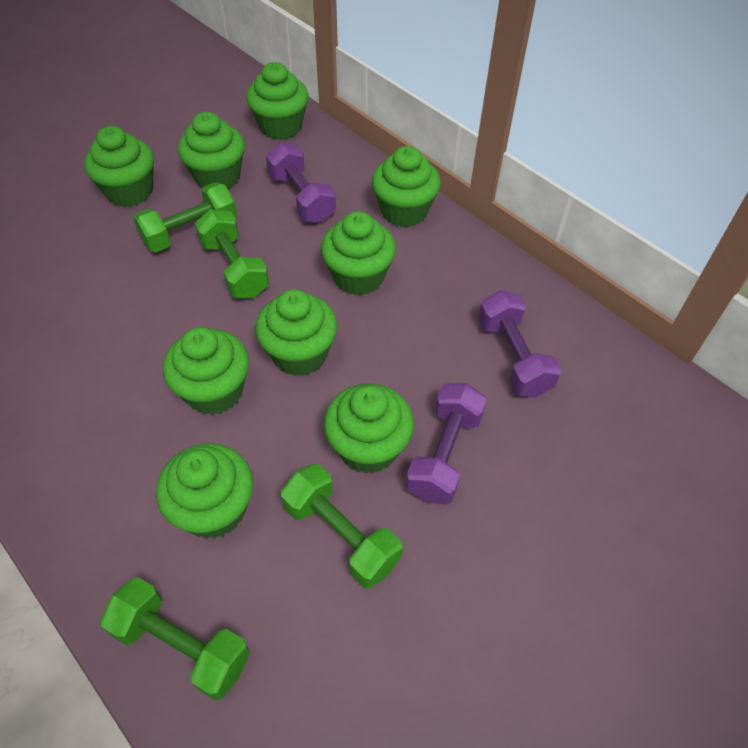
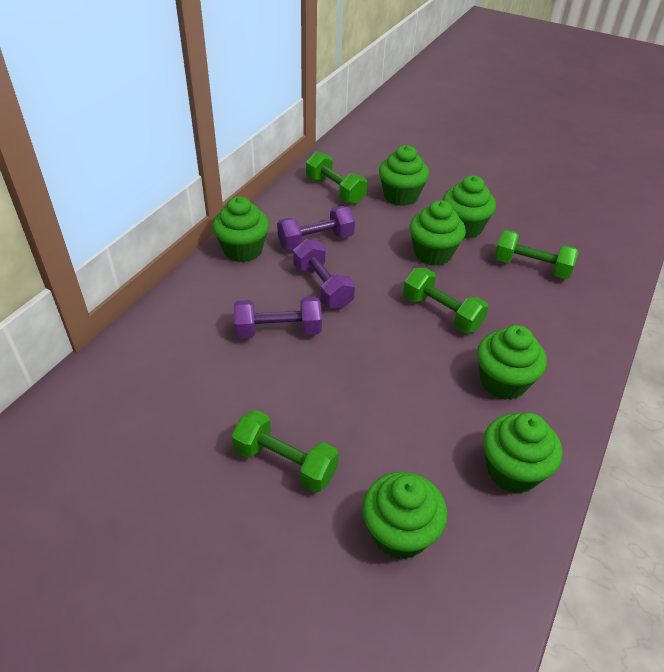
green cupcake: 9 -> 7

